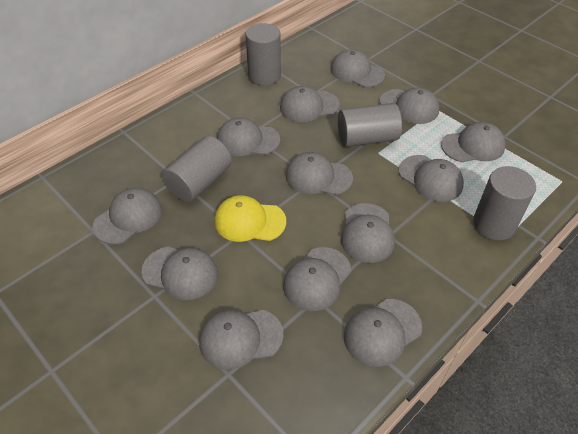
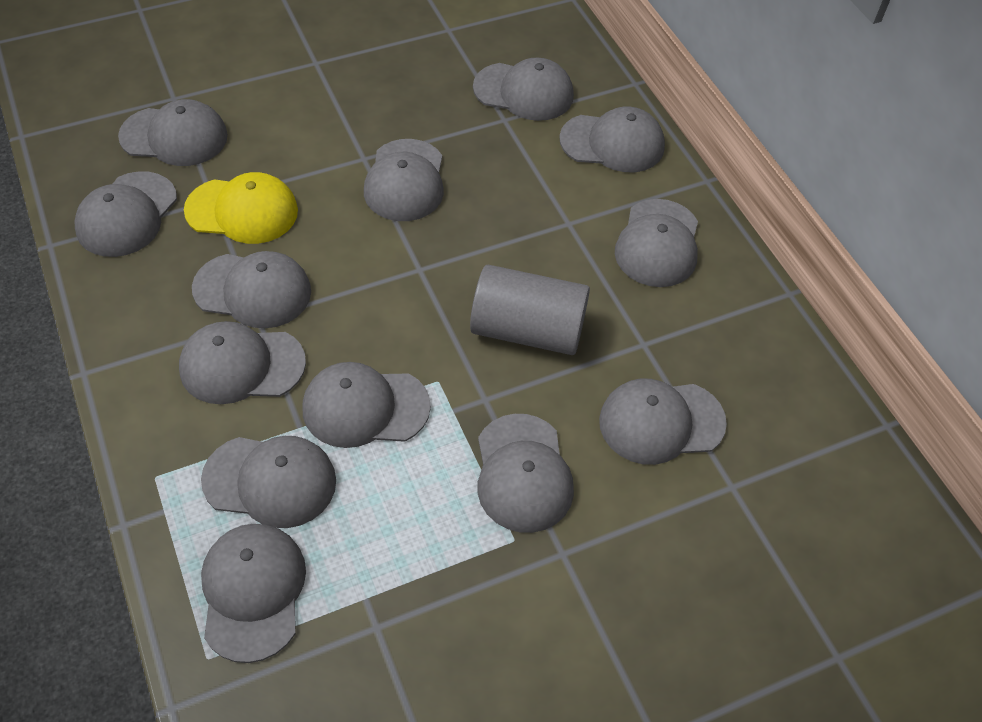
grey cylinder: 4 -> 1

